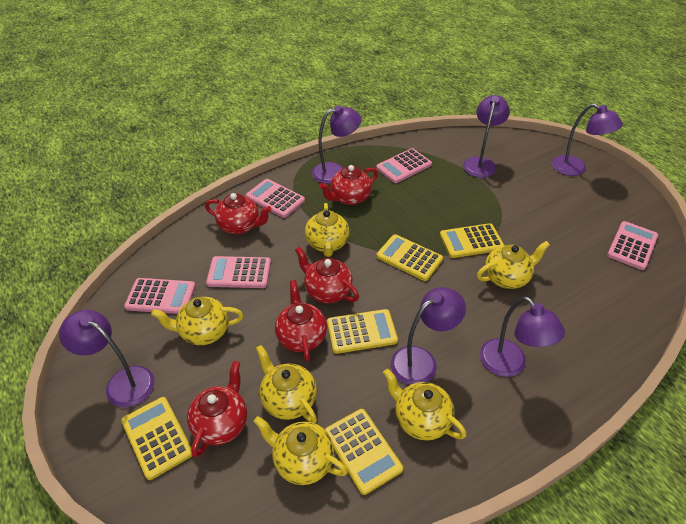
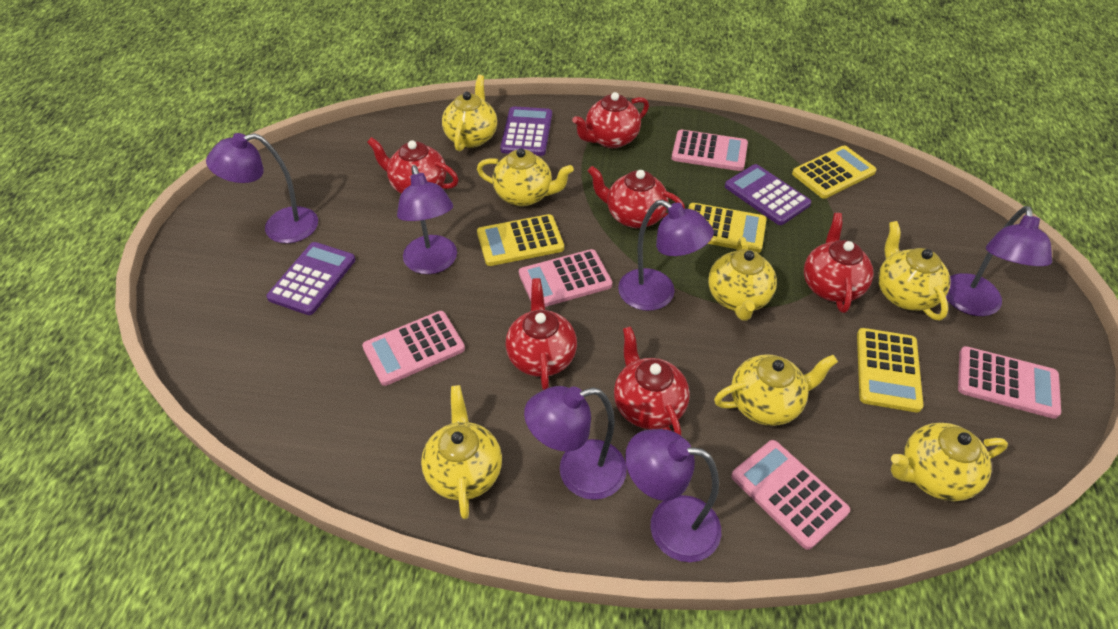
purple calculator: 0 -> 3
red teapot: 5 -> 6
yellow calculator: 5 -> 4
yellow teapot: 6 -> 7

